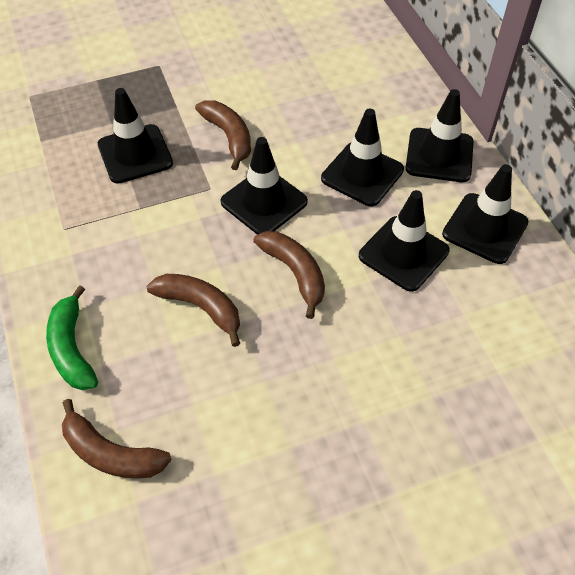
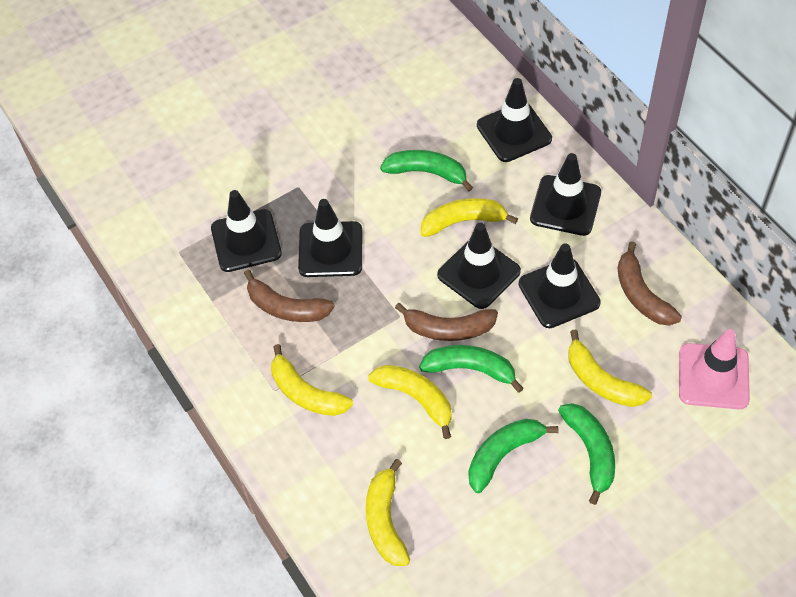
brown banana: 4 -> 3
green banana: 1 -> 4
pink traffic cone: 0 -> 1
yellow banana: 0 -> 5

